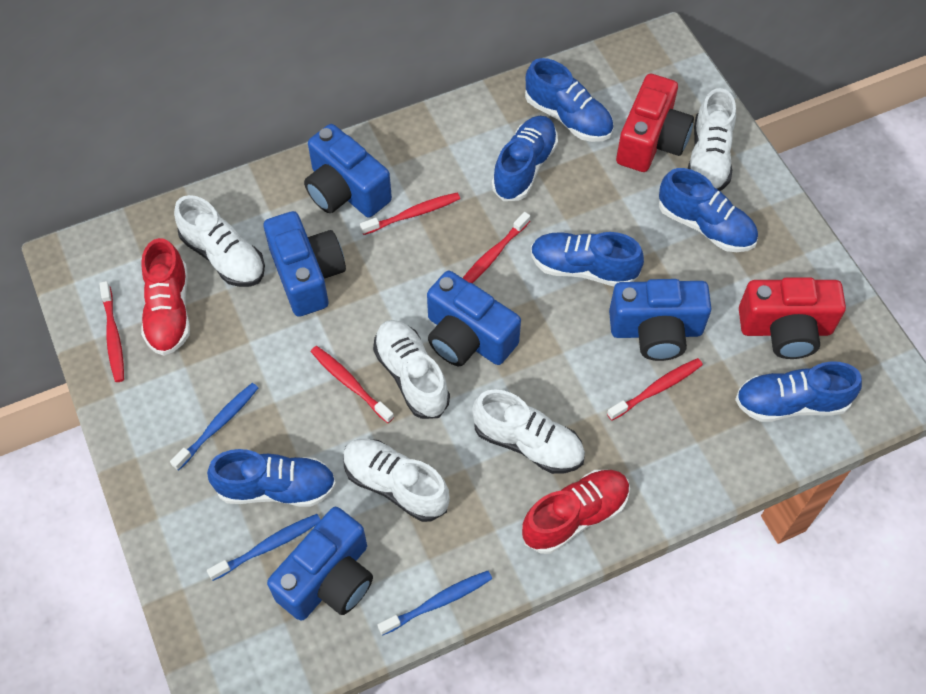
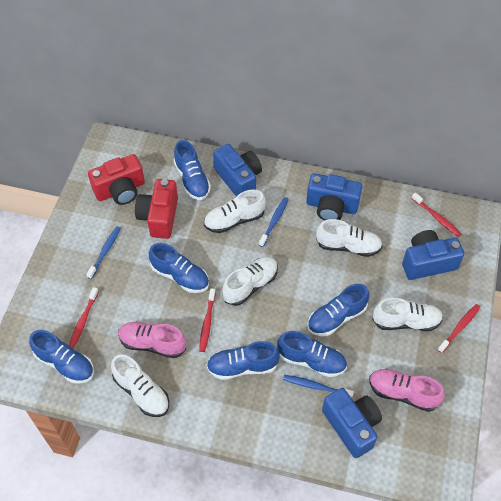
blue camera: 5 -> 4
pink shoe: 0 -> 2
red shoe: 2 -> 0
red toothbrush: 5 -> 4

